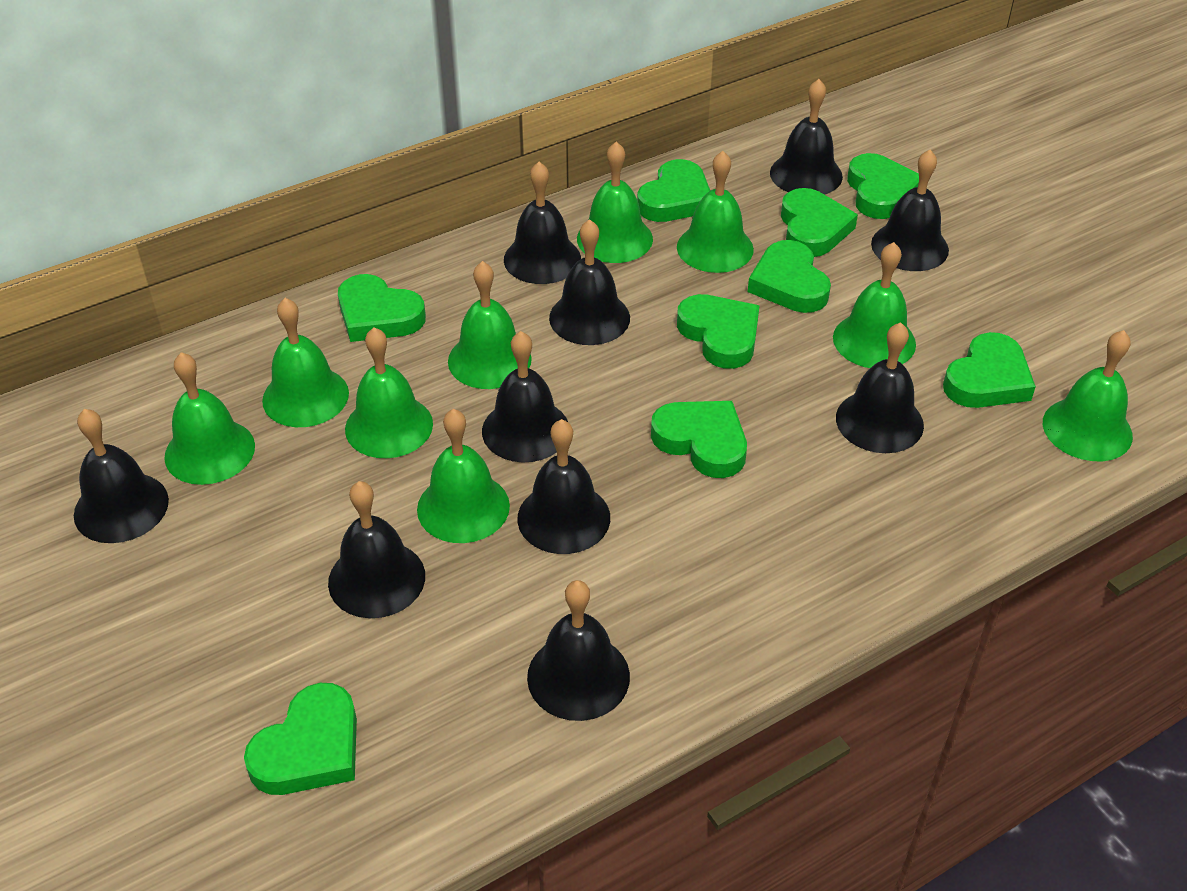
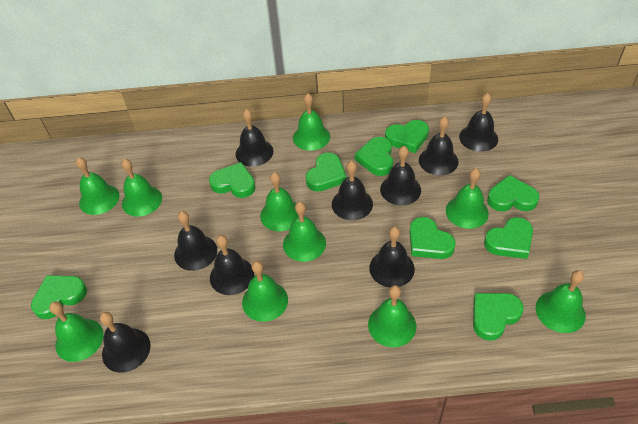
black bell: 10 -> 9
green bell: 9 -> 10

